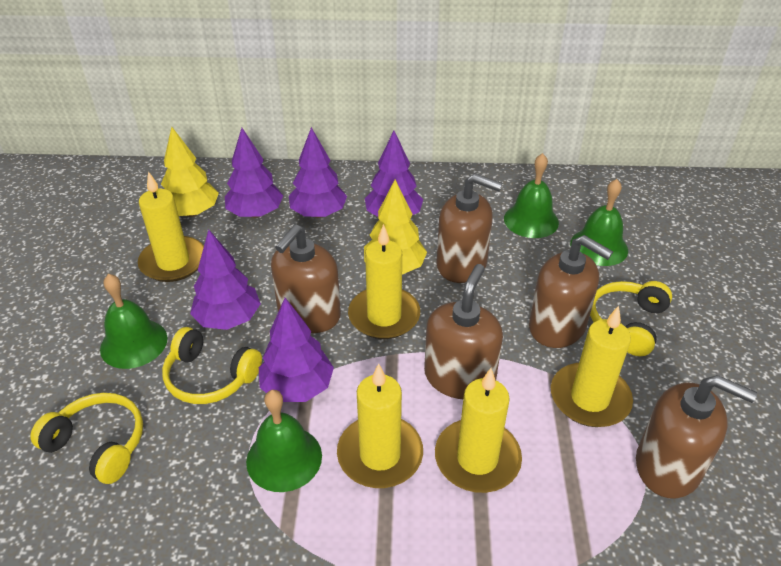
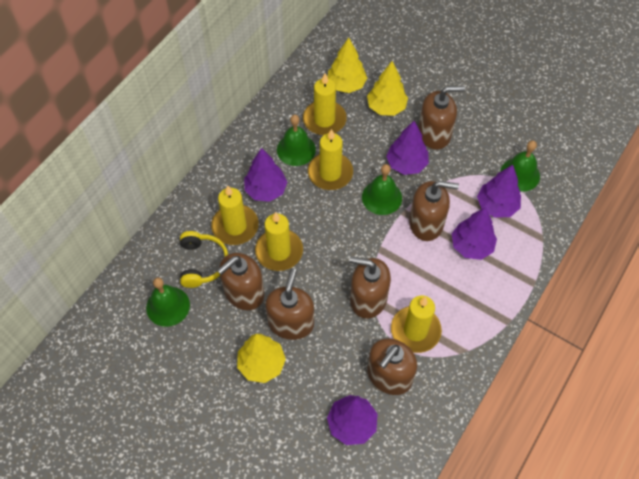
brown soap dispenser: 5 -> 6
yellow headphones: 3 -> 1
yellow tree: 2 -> 3

